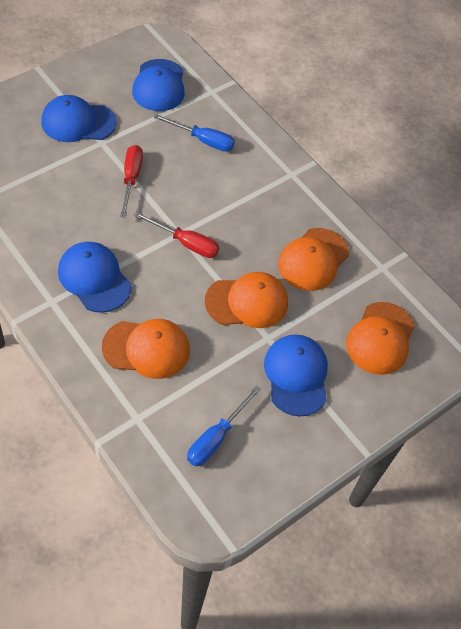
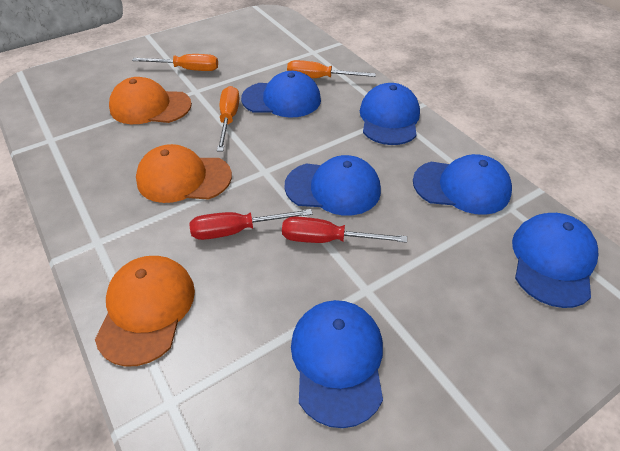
blue cap: 4 -> 6
blue screwdriver: 2 -> 0
orange cap: 4 -> 3
orange screwdriver: 0 -> 3

